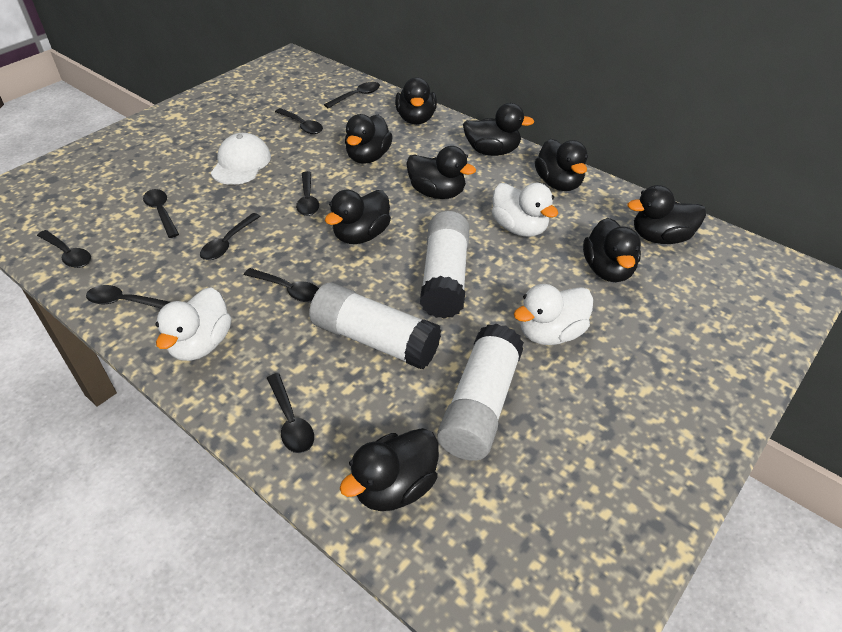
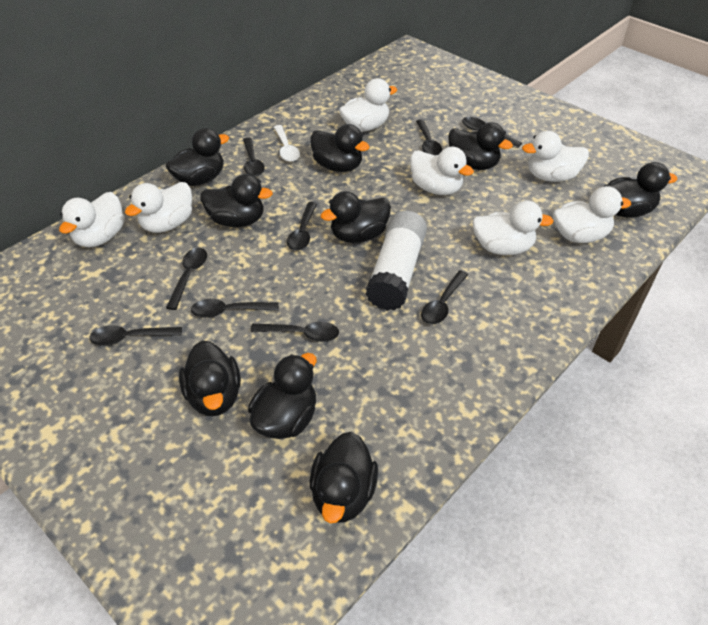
white cap: 1 -> 0
white duck: 3 -> 7
white glue stick: 3 -> 1
white spoon: 0 -> 1

